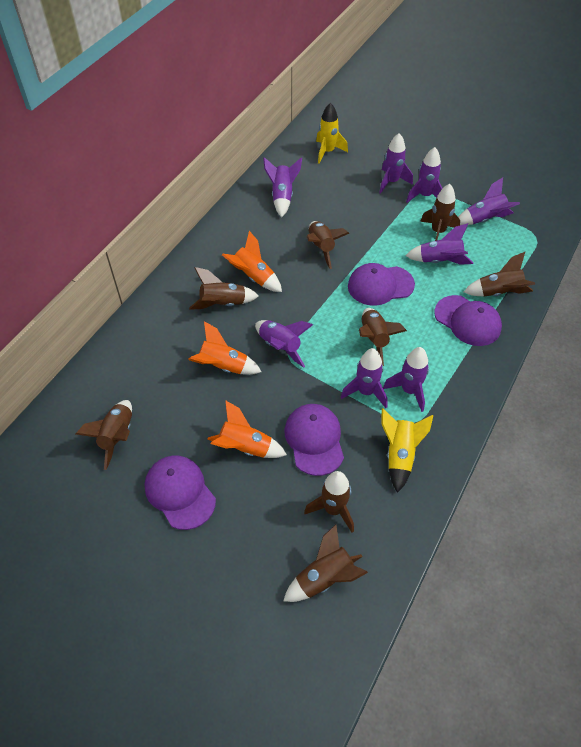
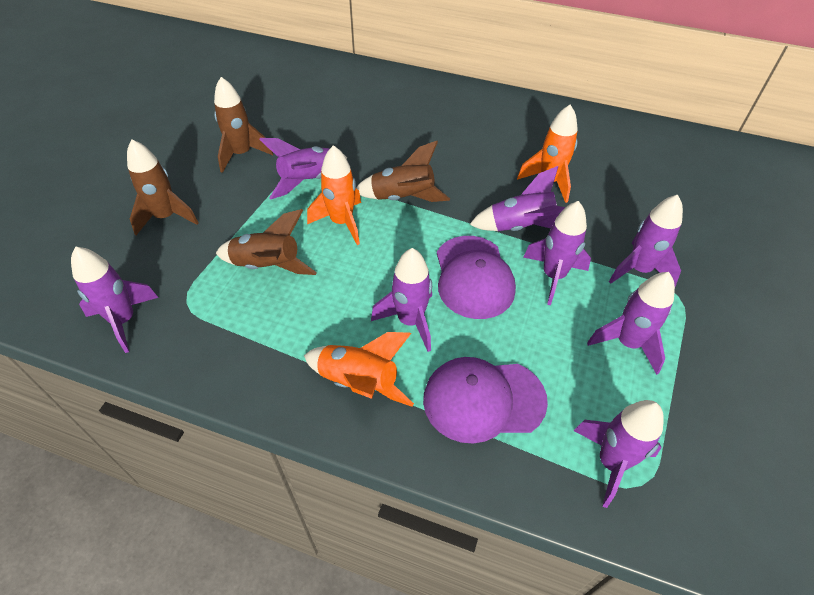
brown rocket: 8 -> 4
purple cap: 4 -> 2
yellow rocket: 2 -> 0

